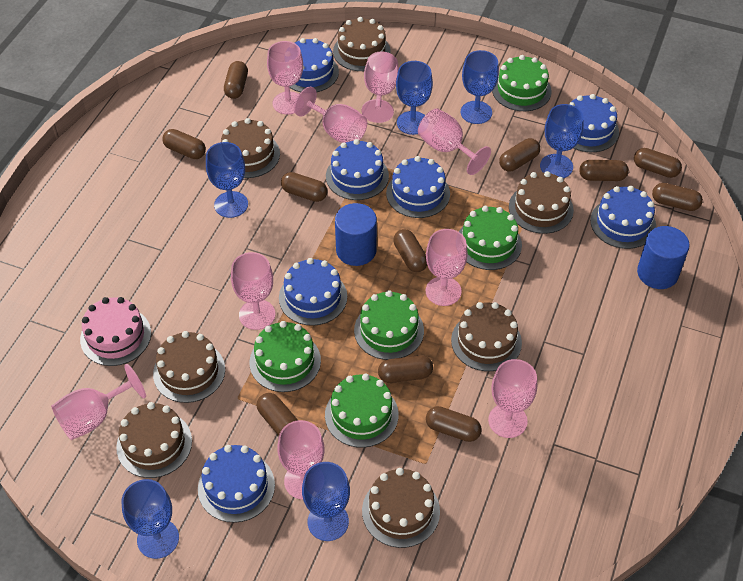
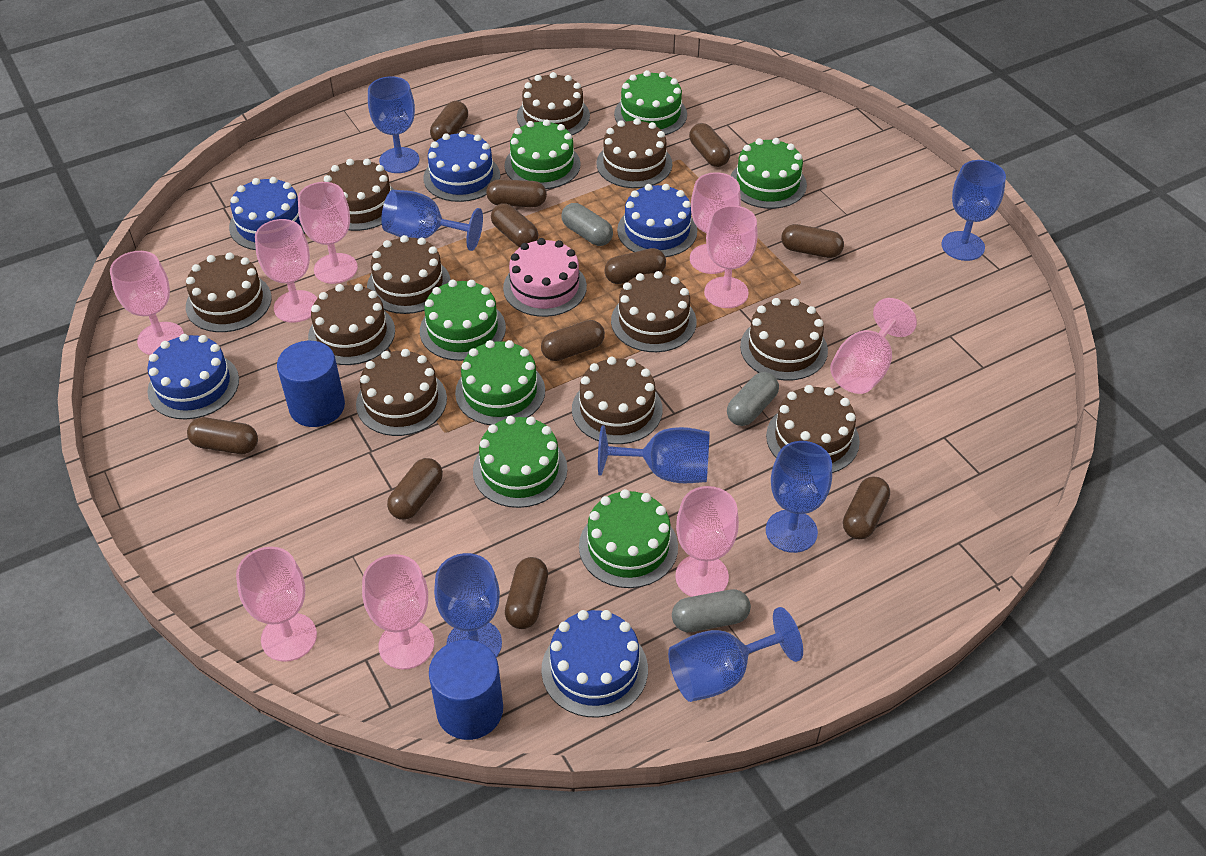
blue cake: 7 -> 5
blue goblet: 6 -> 7
brown cake: 7 -> 11
green cake: 5 -> 7
grey capsule: 0 -> 3

